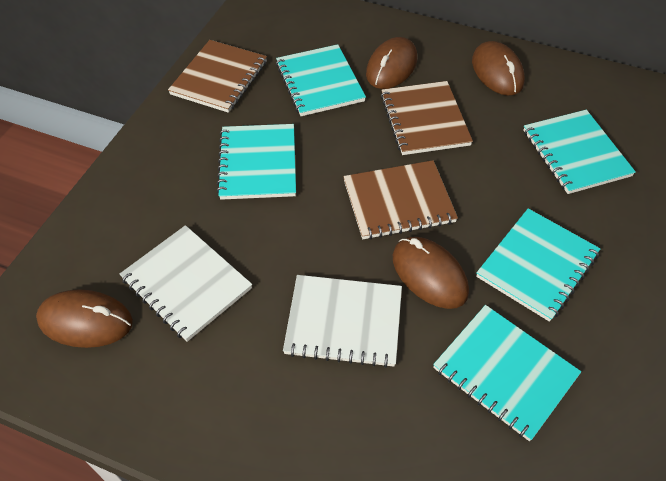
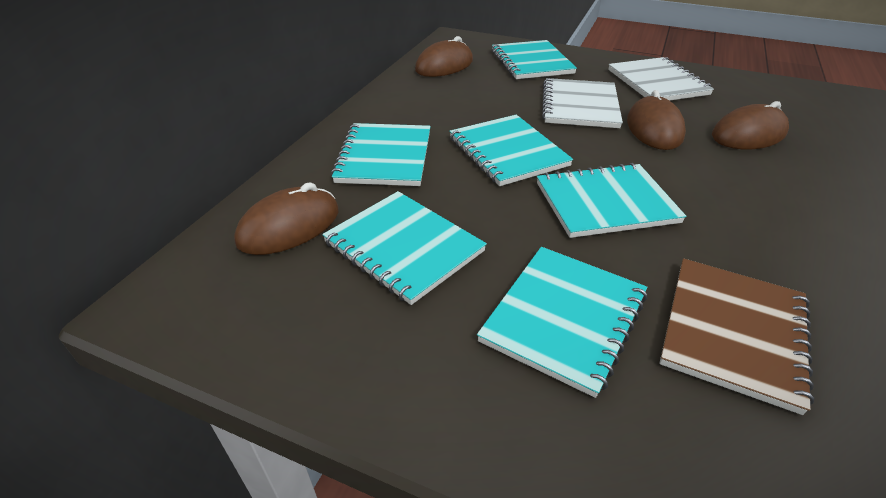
brown notebook: 3 -> 1
turquoise notebook: 5 -> 6

